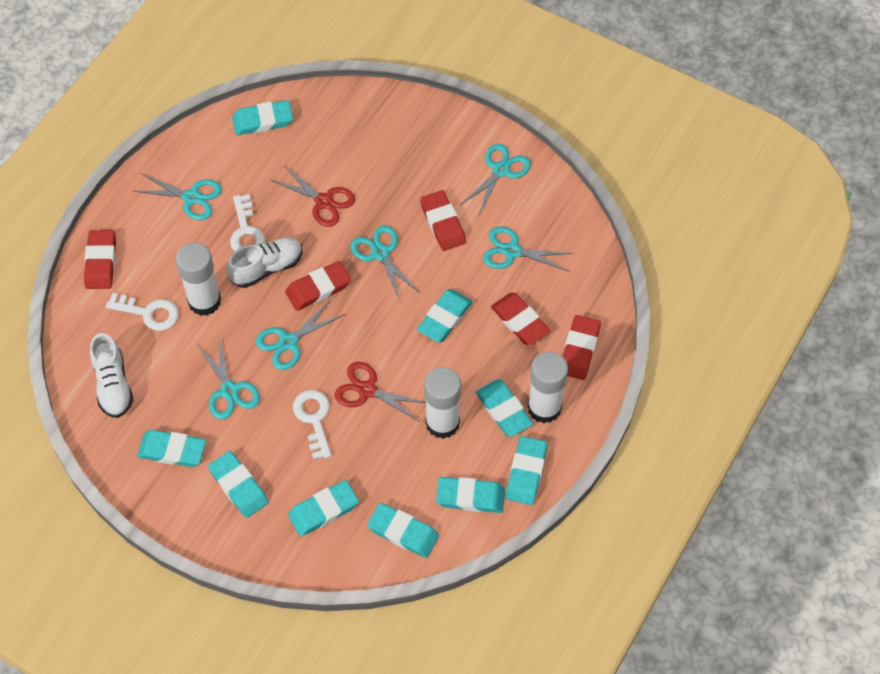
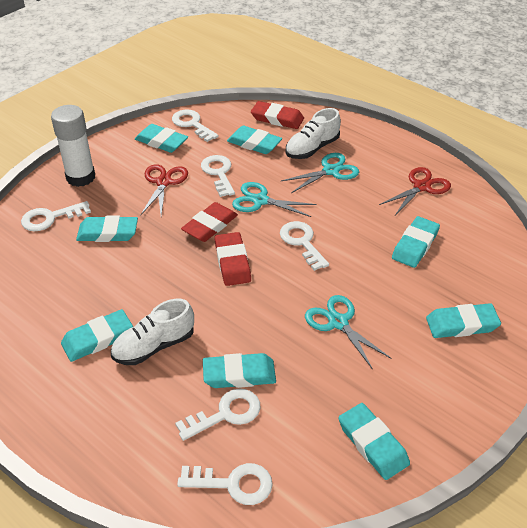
red eraser: 5 -> 3
turquoise eraser: 9 -> 8
turquoise scissors: 6 -> 3
white glue stick: 3 -> 1
white key: 3 -> 6

